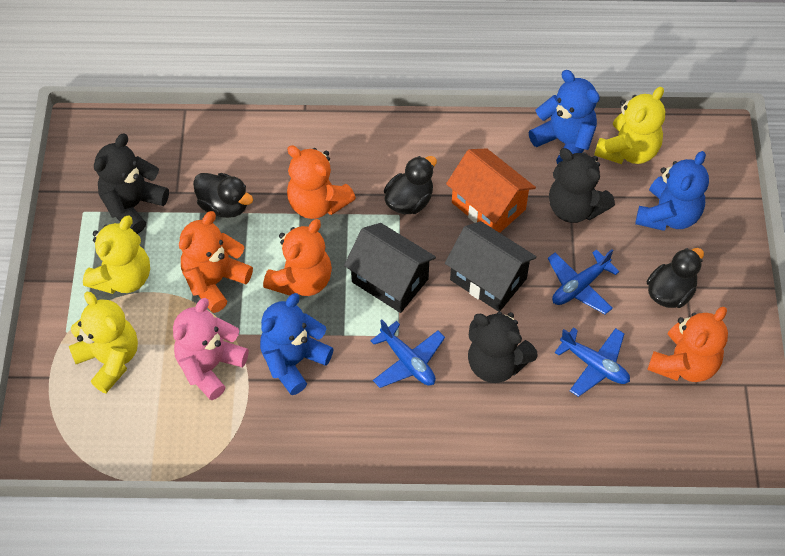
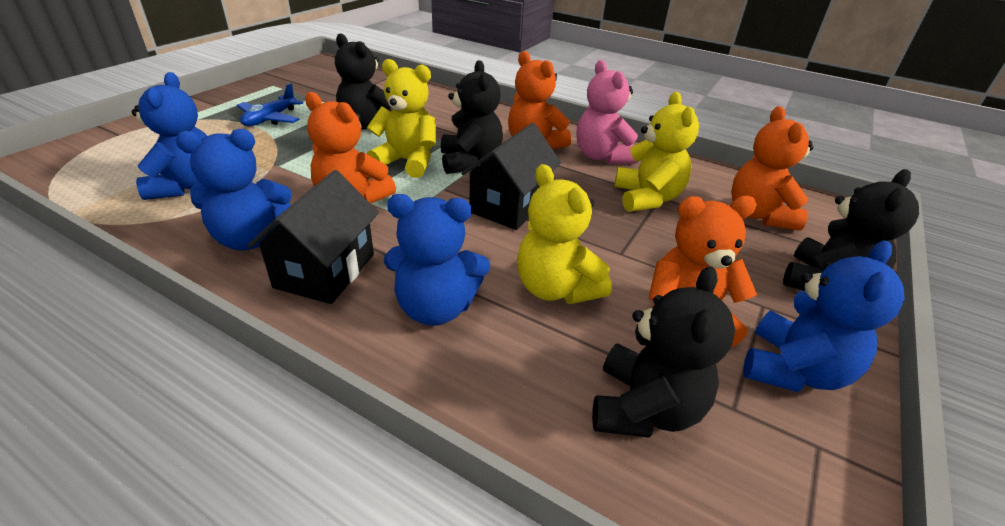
black duck: 3 -> 0
black teddy bear: 3 -> 4
blue plane: 3 -> 1
blue teddy bear: 3 -> 4
orange house: 1 -> 0

